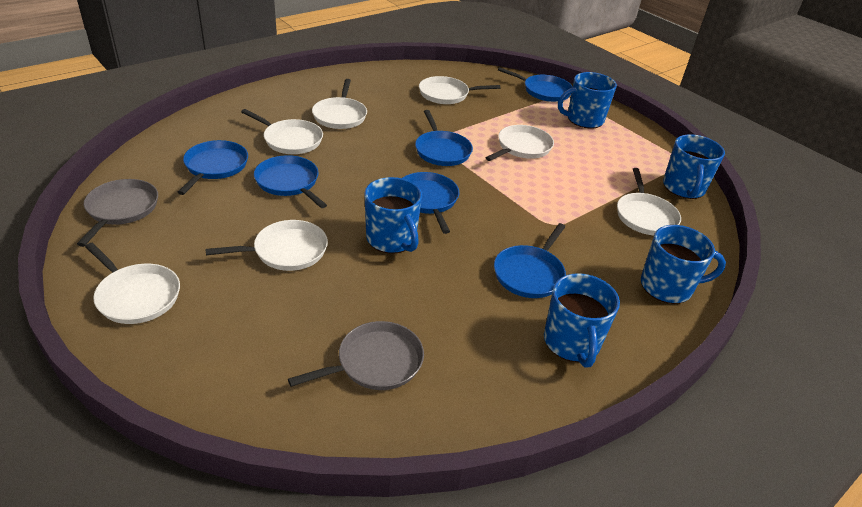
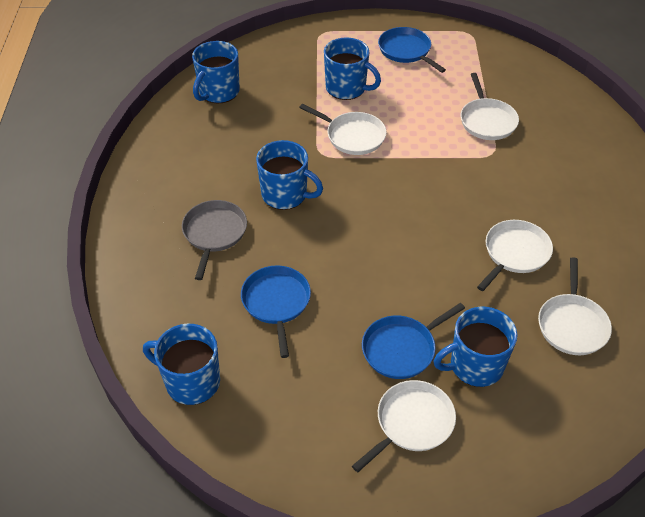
blue pan: 6 -> 3
grey pan: 2 -> 1
white pan: 7 -> 5

